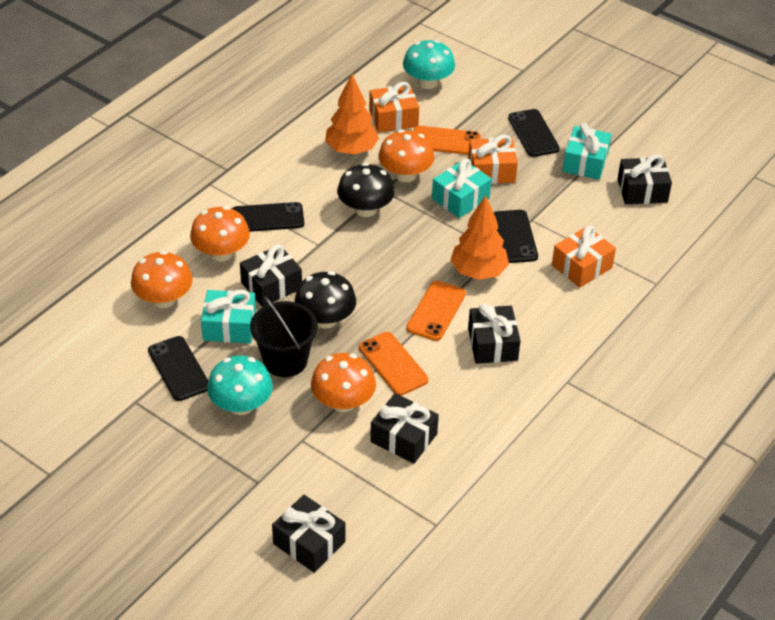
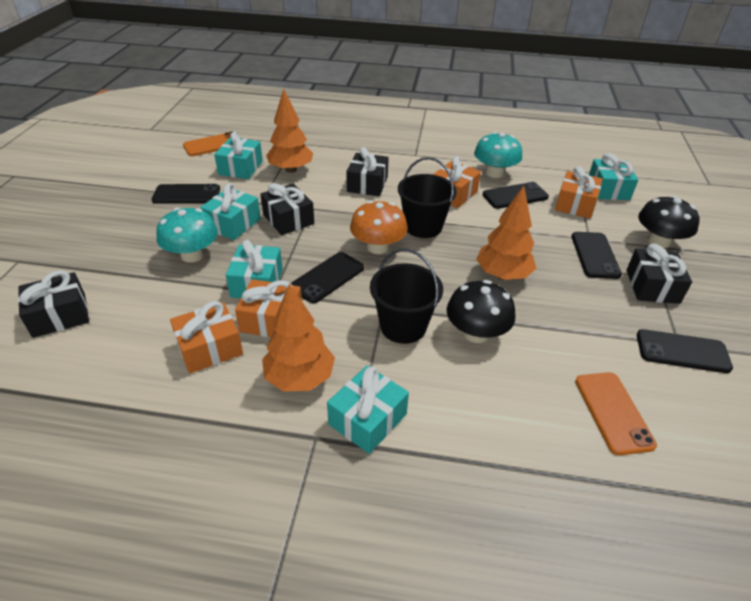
black bucket: 1 -> 2
black gift: 5 -> 4
black phone: 4 -> 5
orange gift: 3 -> 4
orange mushroom: 4 -> 1
orange phone: 3 -> 2
orange tree: 2 -> 3
turquoise gift: 3 -> 5

